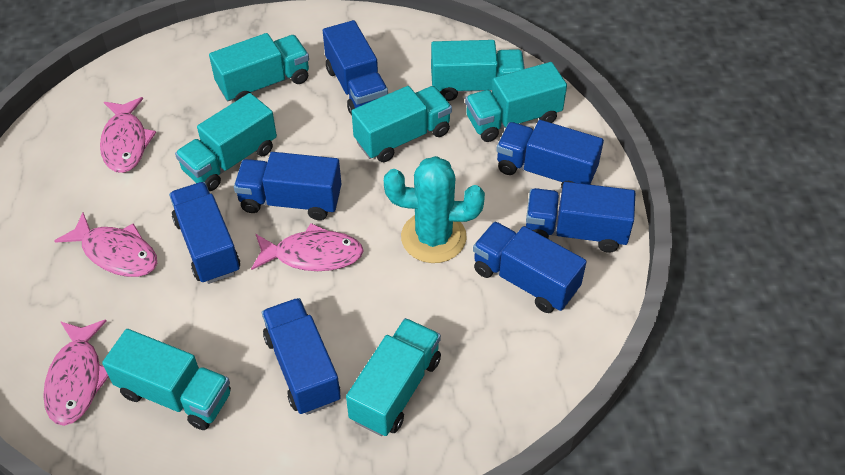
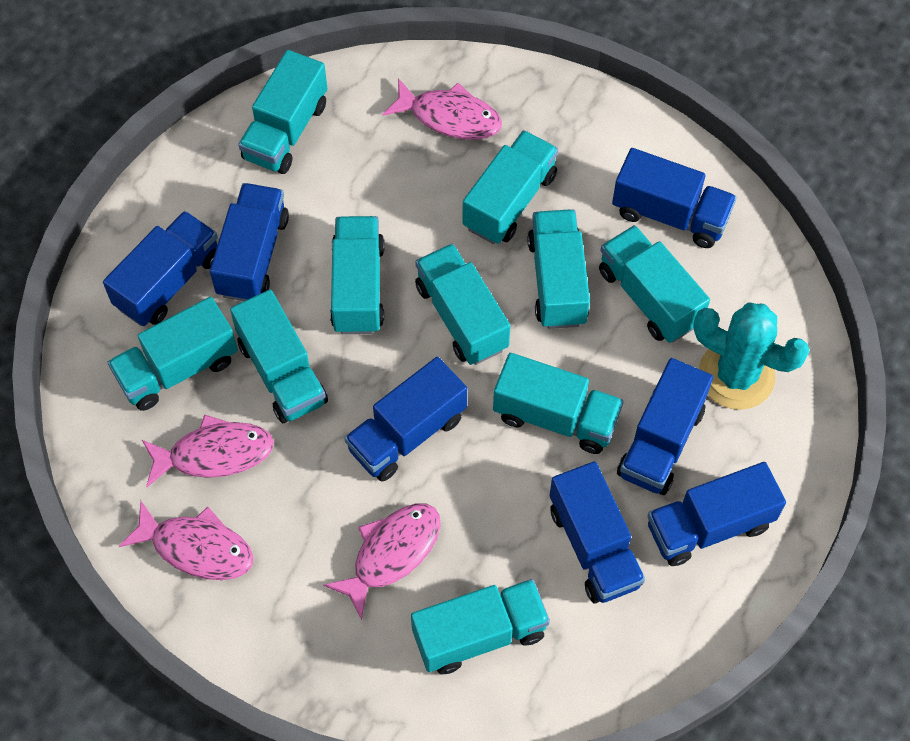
turquoise truck: 7 -> 10

